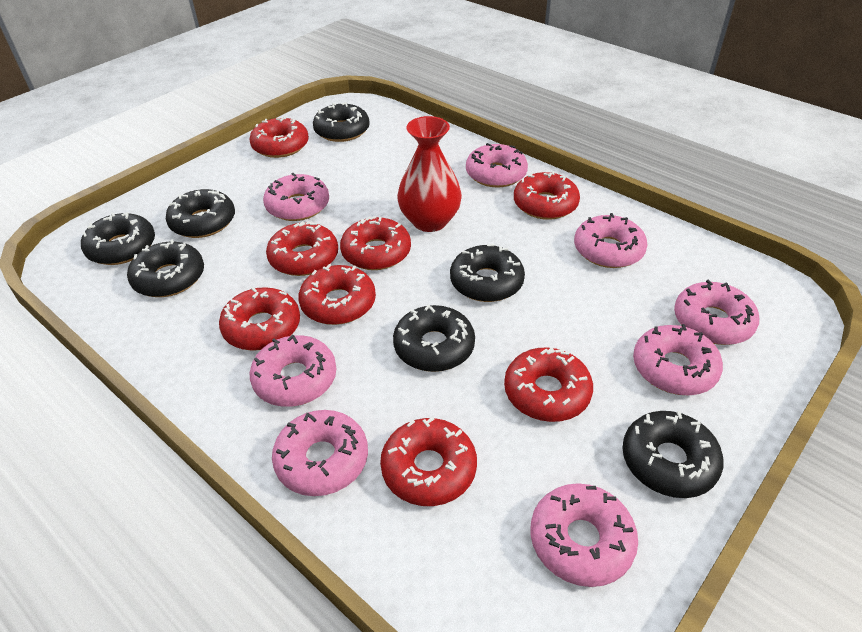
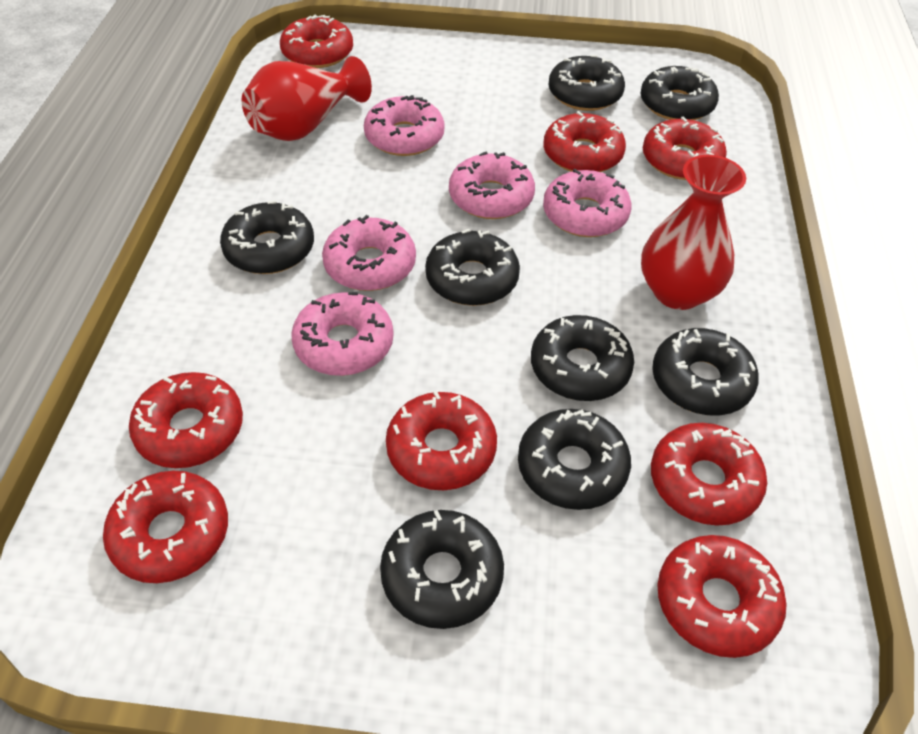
black donut: 7 -> 8
pink donut: 8 -> 5
red vase: 1 -> 2

